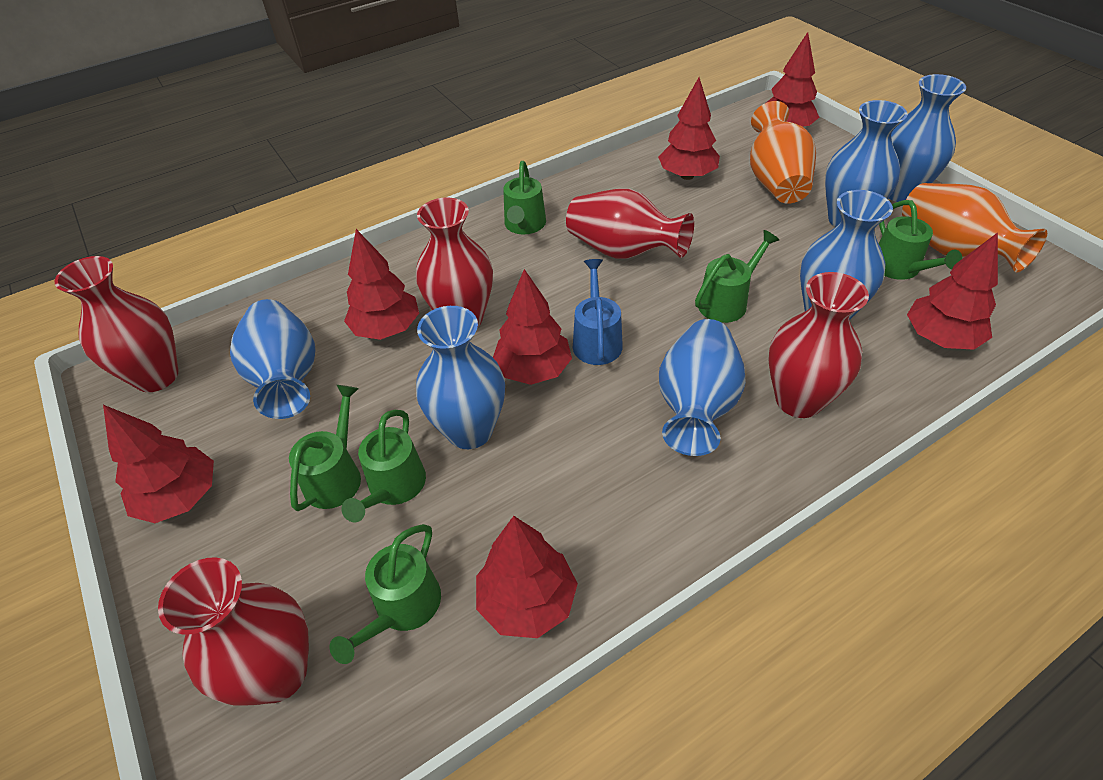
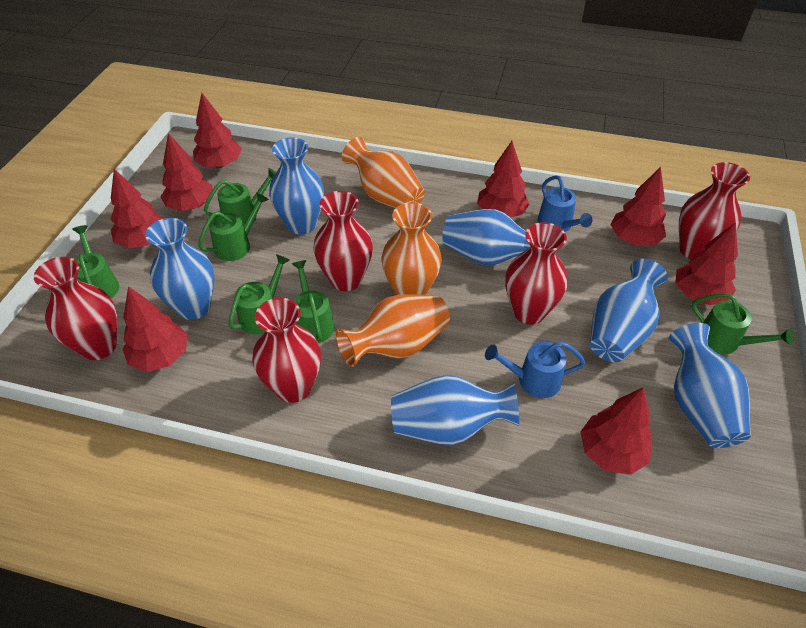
blue watering can: 1 -> 2
orange vase: 2 -> 3
red tree: 7 -> 8

